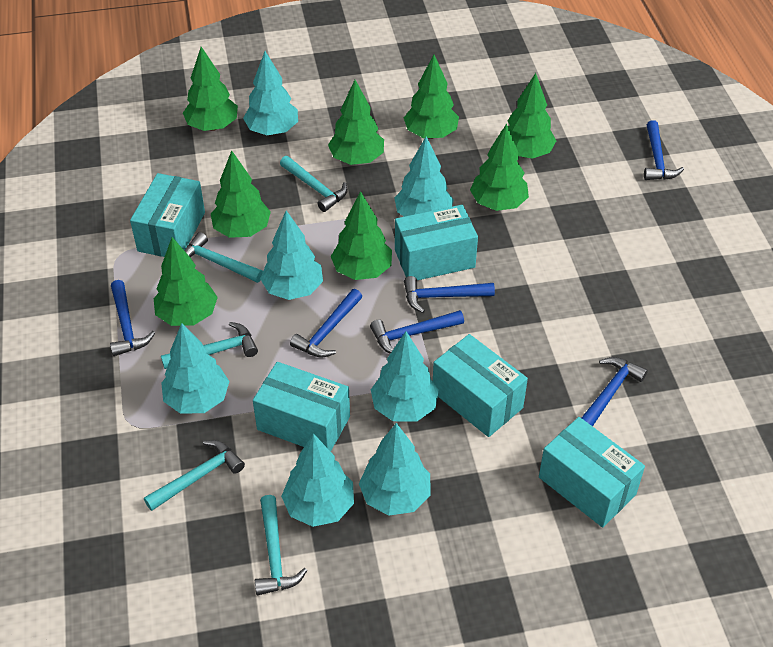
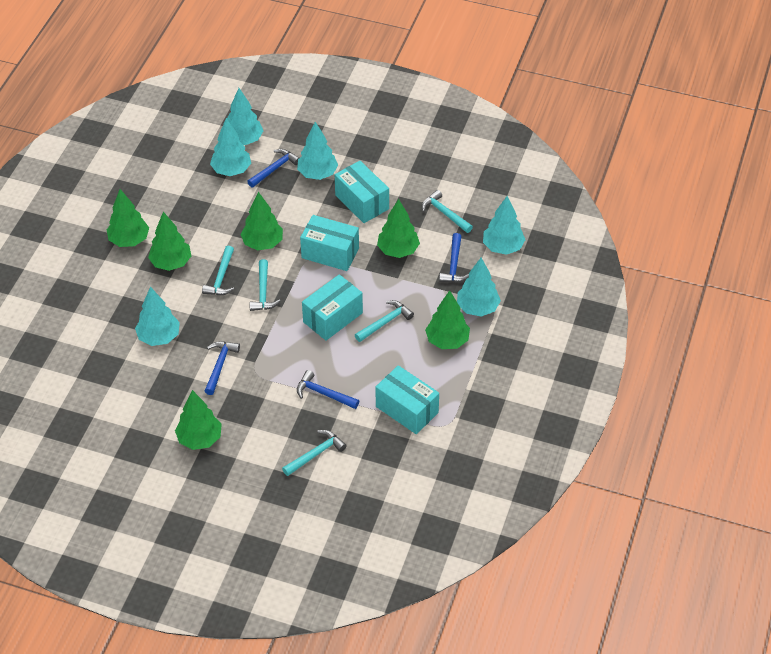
blue hammer: 6 -> 4
green tree: 8 -> 6
turquoise box: 5 -> 4
turquoise tree: 7 -> 6

